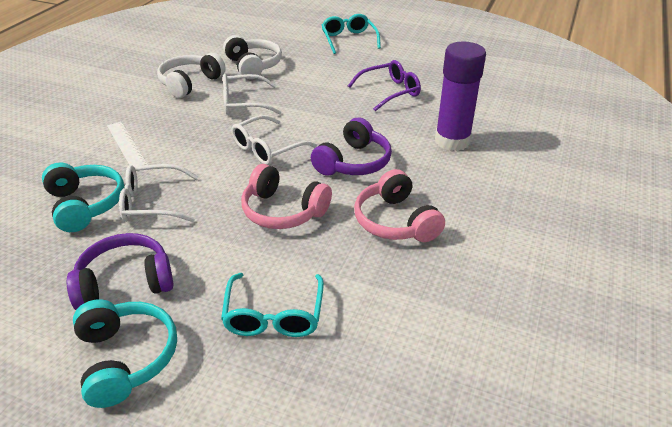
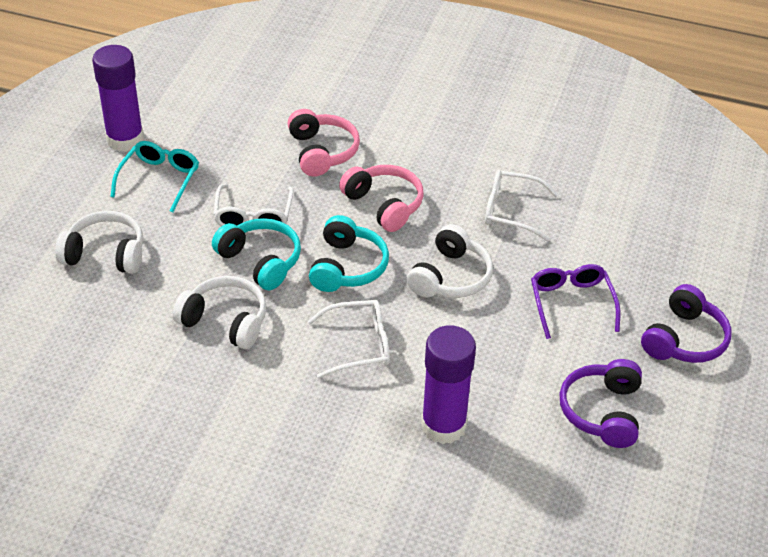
purple glue stick: 1 -> 2
turquoise glasses: 2 -> 1
white headphones: 2 -> 3
white ruler: 1 -> 0

